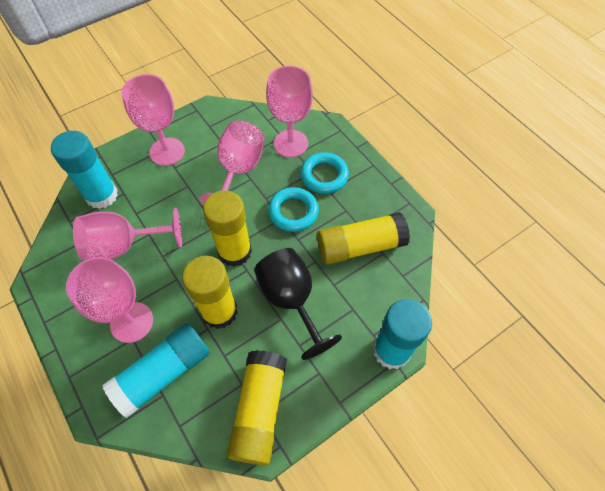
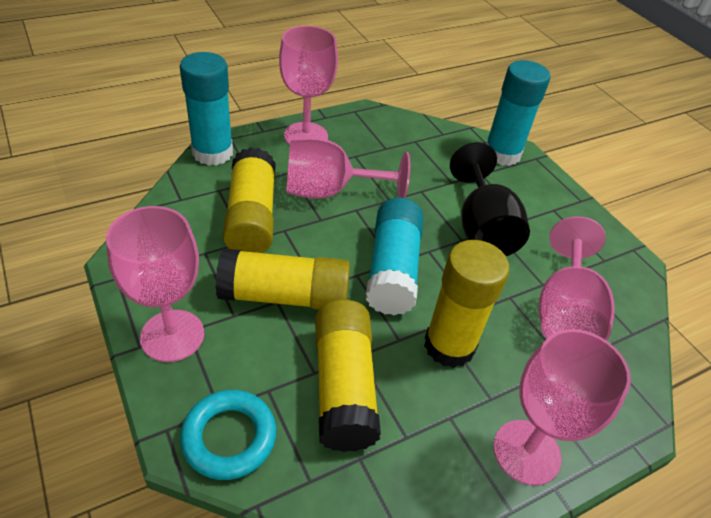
turquoise ring: 2 -> 1

